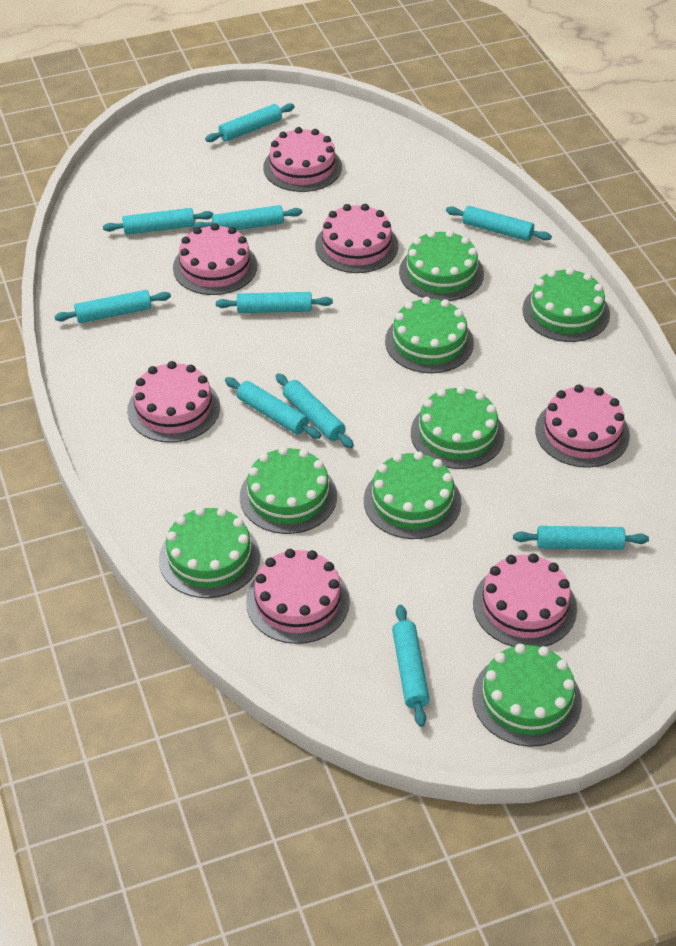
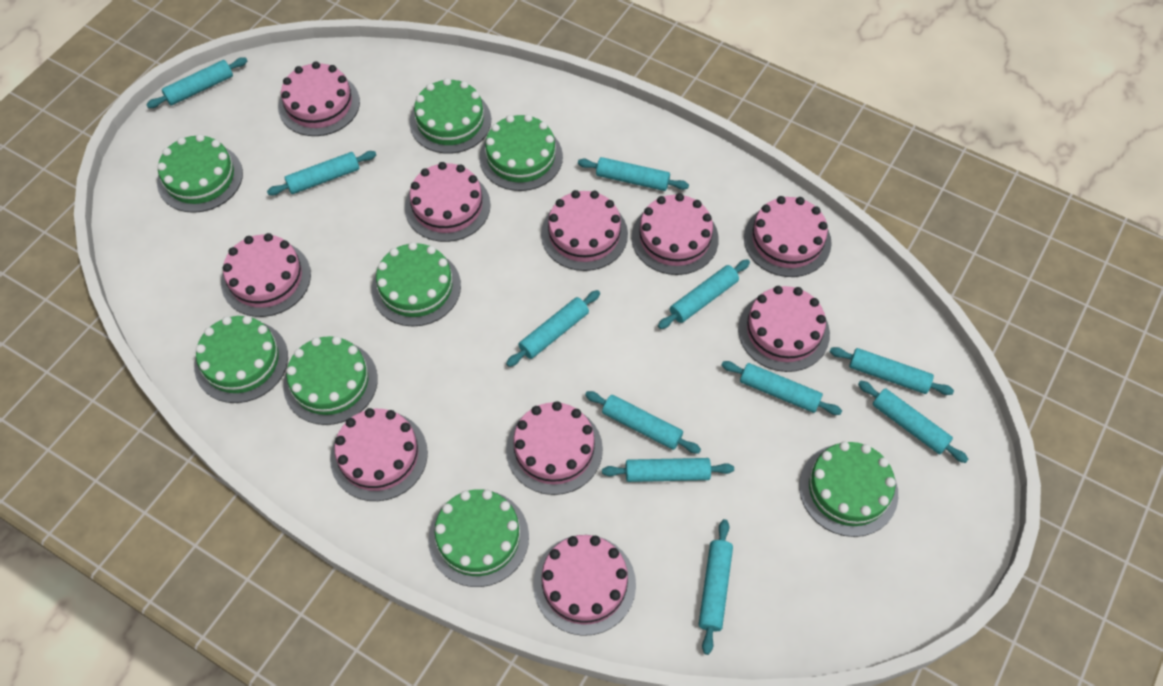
pink cake: 7 -> 10
turquoise rolling pin: 10 -> 11

